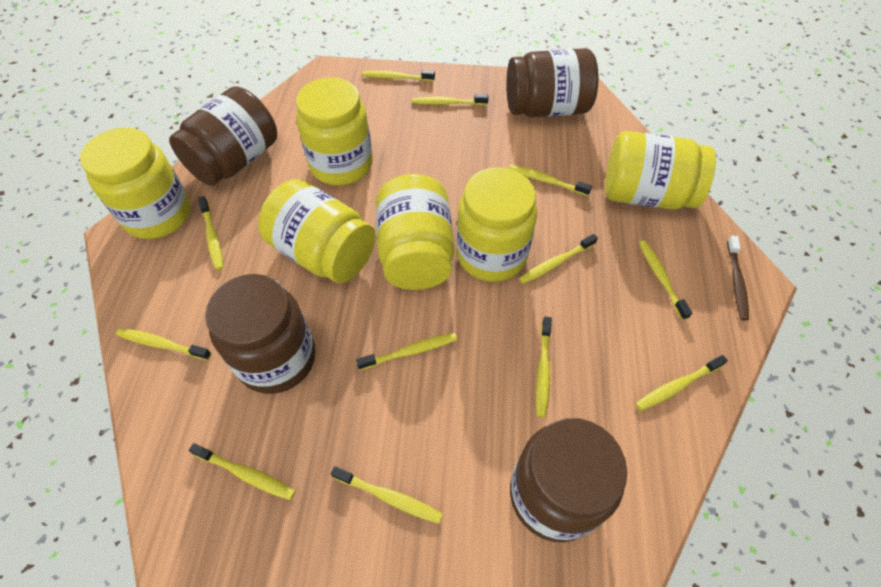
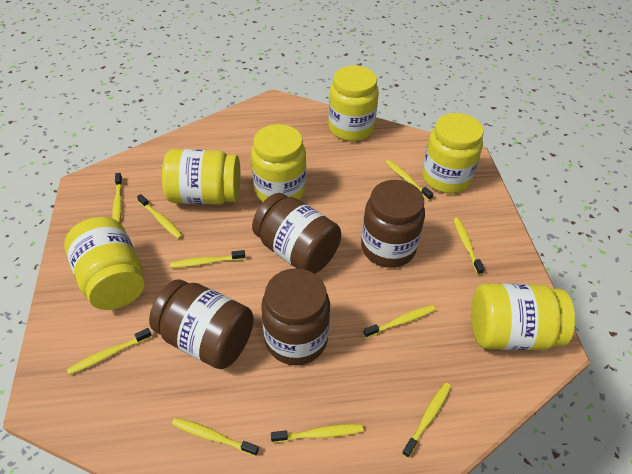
brown toothbrush: 1 -> 0
yellow toothbrush: 12 -> 10

